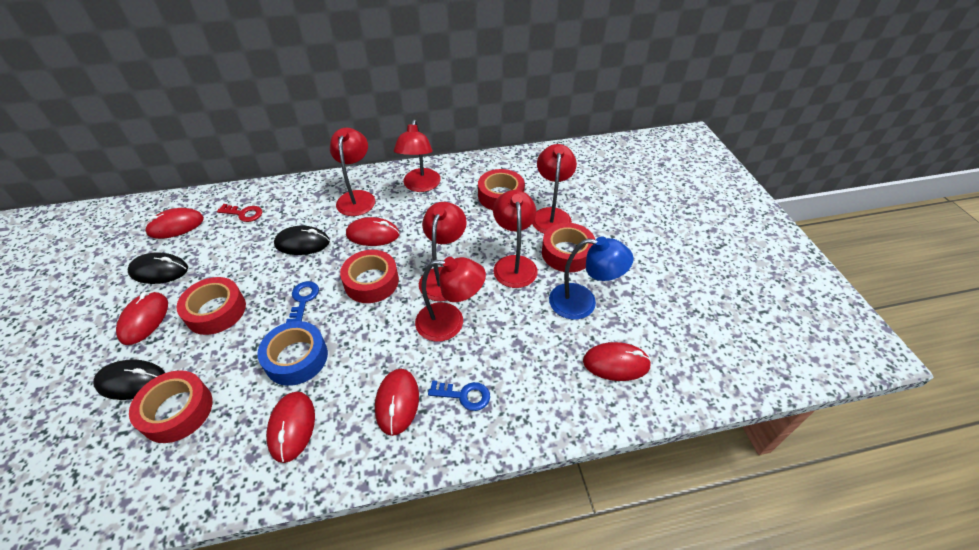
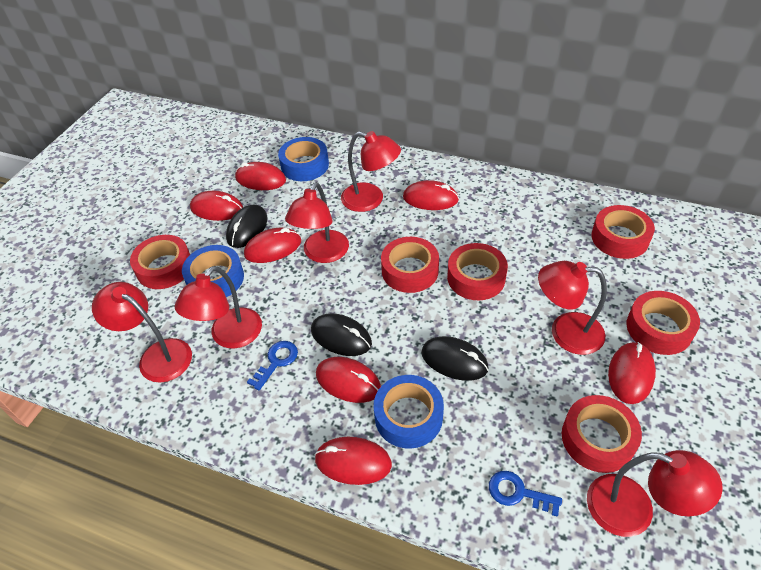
blue lamp: 1 -> 0
blue tape: 1 -> 3
red key: 1 -> 0
red mouse: 6 -> 7
red tape: 5 -> 6

